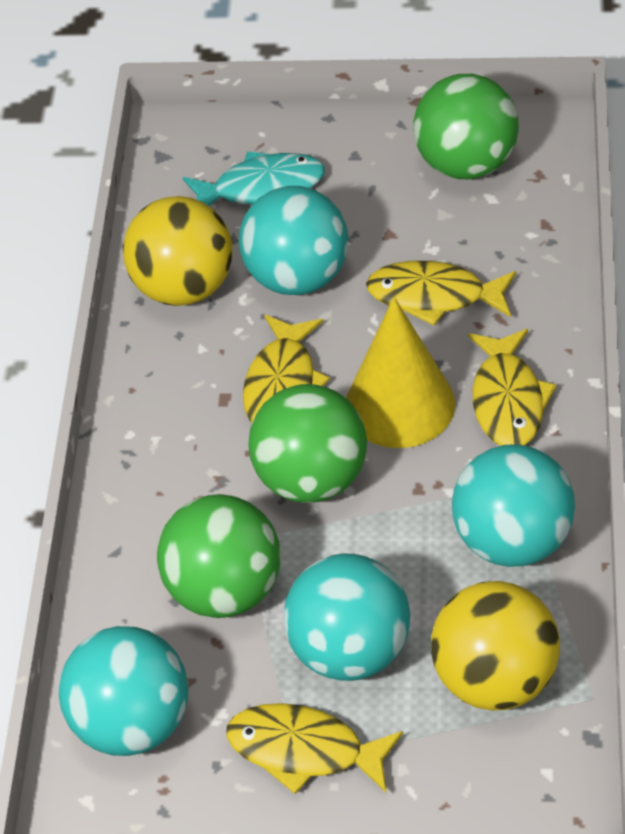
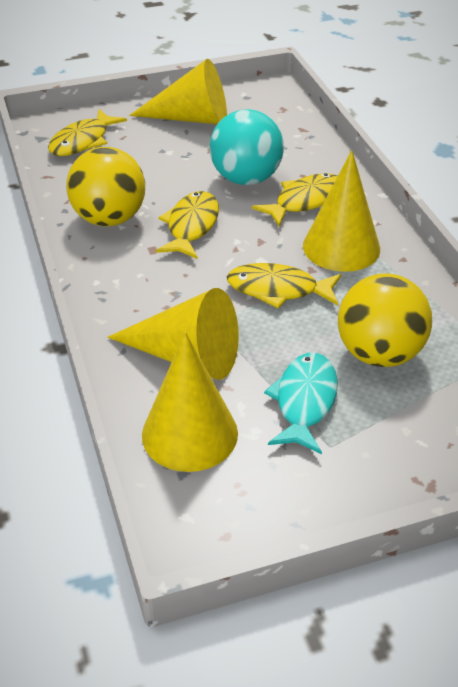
green ball: 3 -> 0
turquoise ball: 4 -> 1
yellow cone: 1 -> 4

